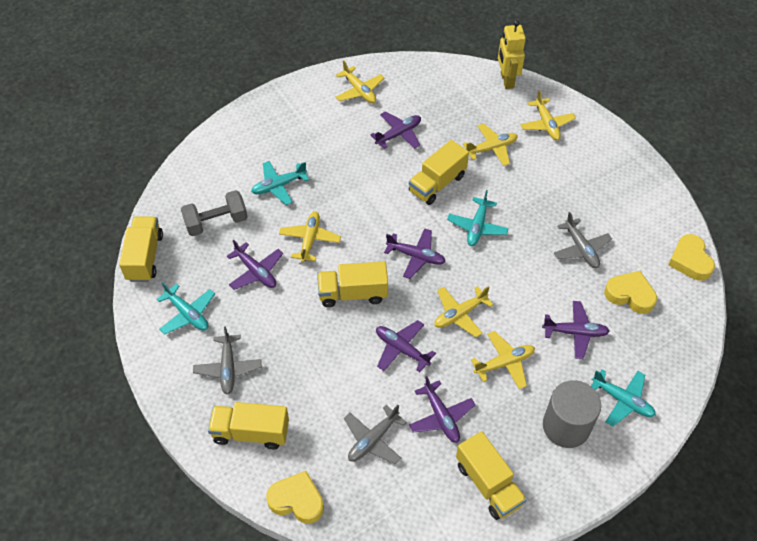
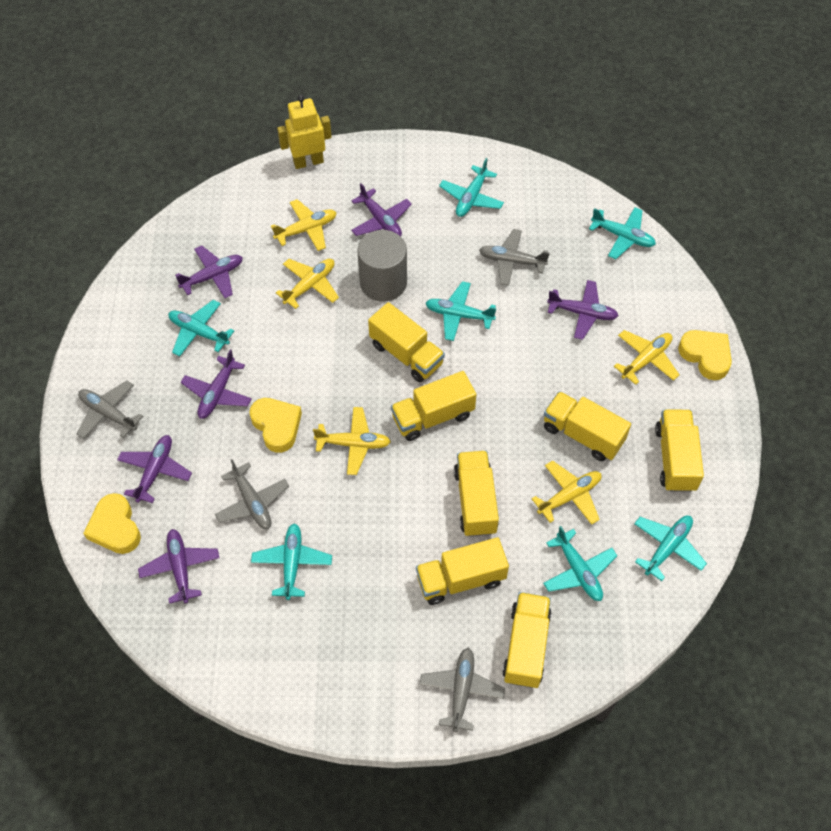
grey dumbbell: 1 -> 0
grey plane: 3 -> 4
turquoise plane: 4 -> 7
yellow plane: 6 -> 5
yellow truck: 5 -> 7

